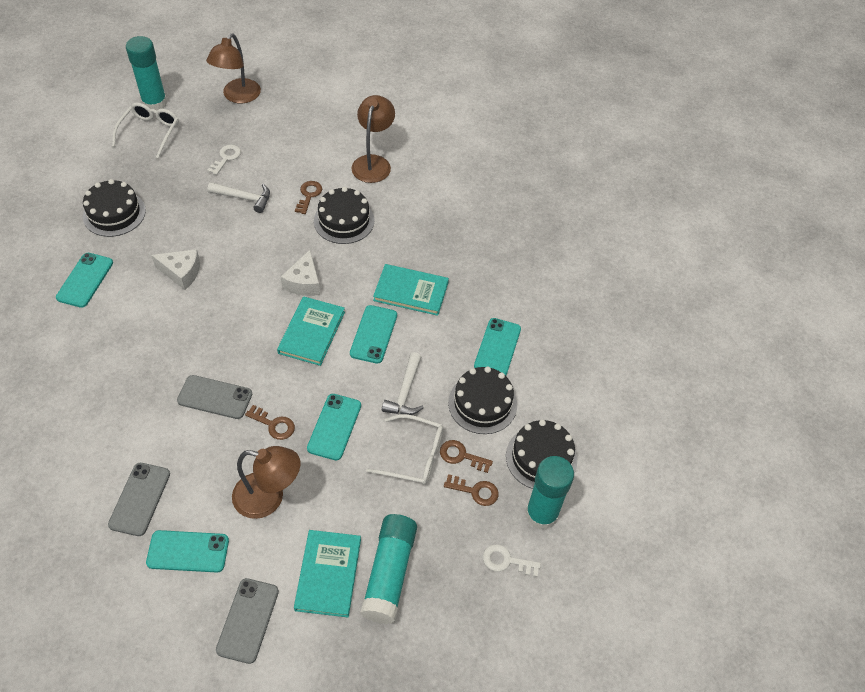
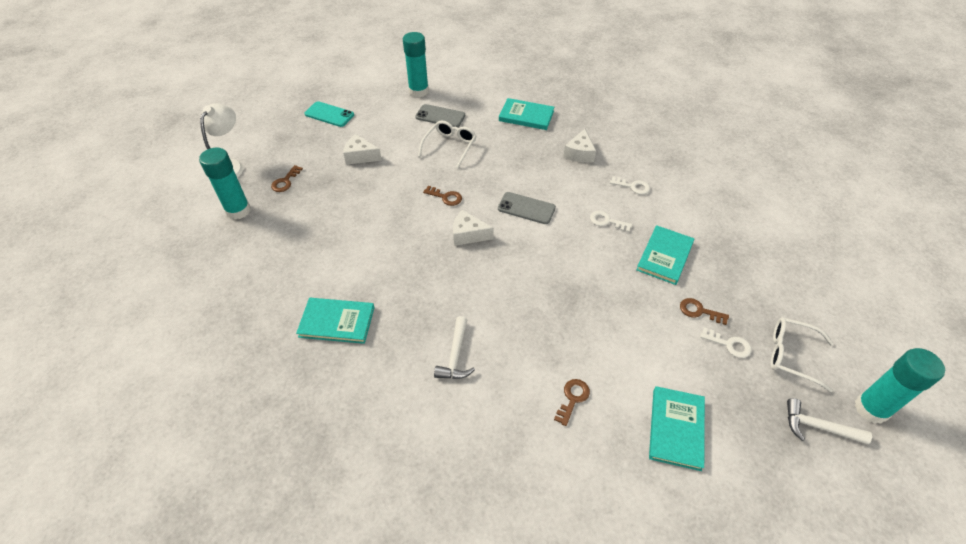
black cake: 4 -> 0
brown lamp: 3 -> 0
grey phone: 3 -> 2
turquoise book: 3 -> 4
turquoise phone: 5 -> 1
white cheese: 2 -> 3
white key: 2 -> 3
white lamp: 0 -> 1

